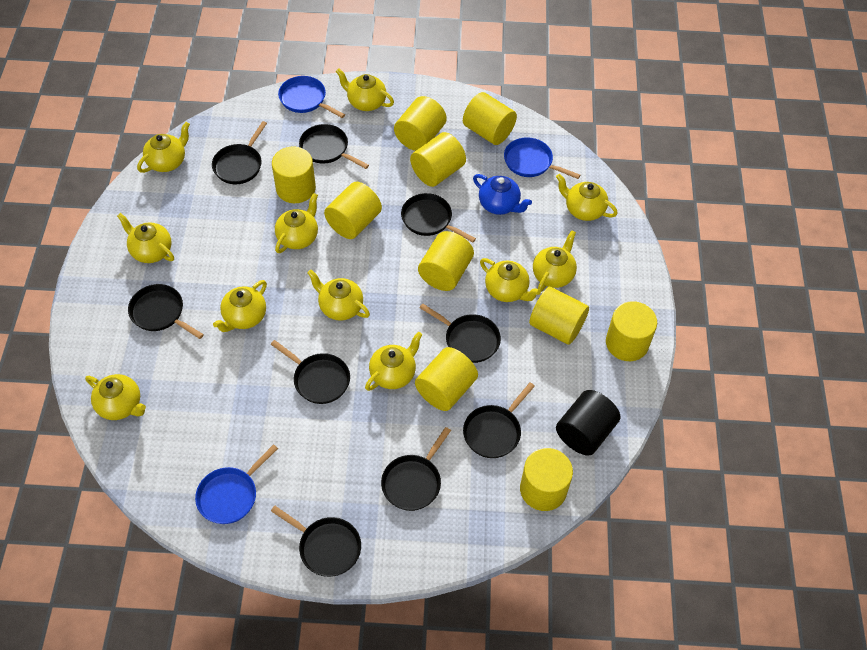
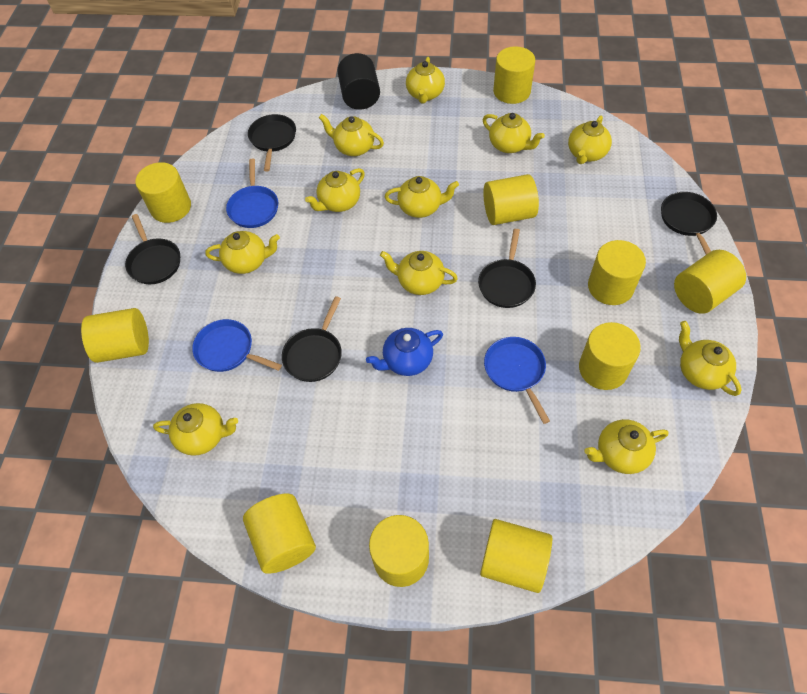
black pan: 9 -> 5

